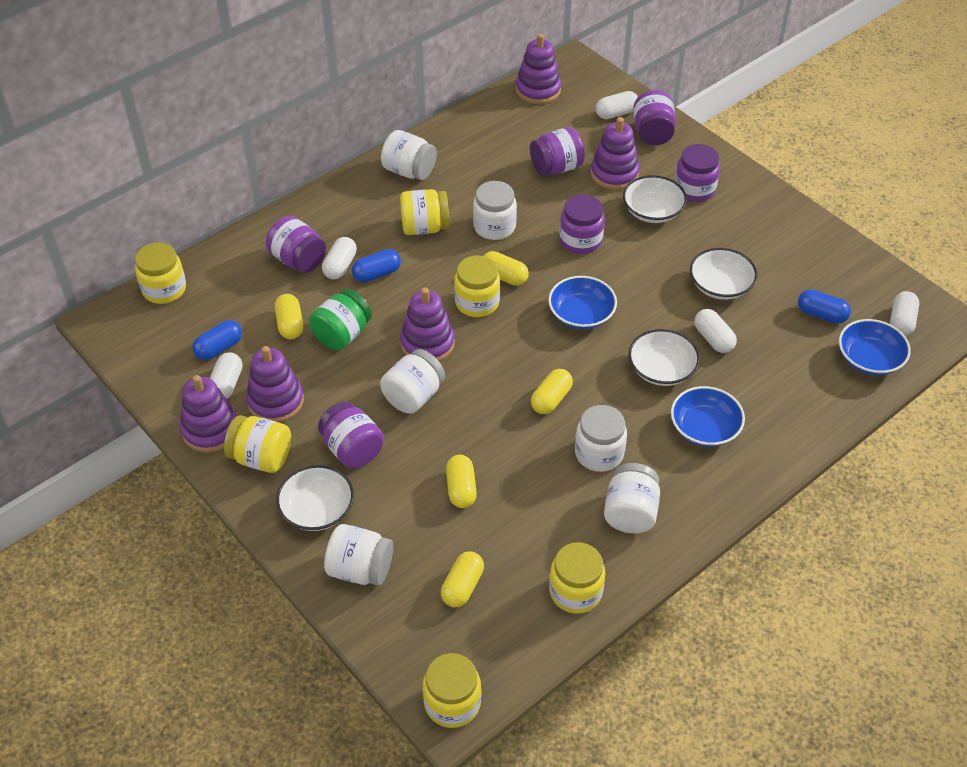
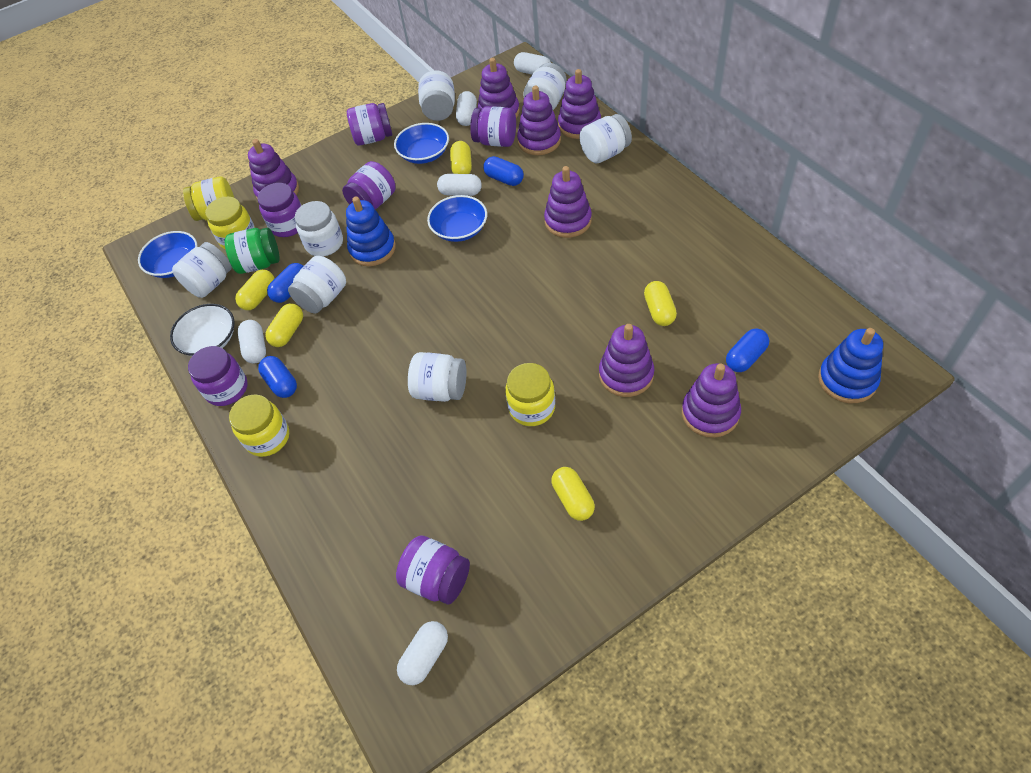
blue capsule: 3 -> 4
blue stacking toy: 0 -> 2
purple stacking toy: 5 -> 7
white bowl: 4 -> 1
white jar: 6 -> 7
yellow jar: 6 -> 4

